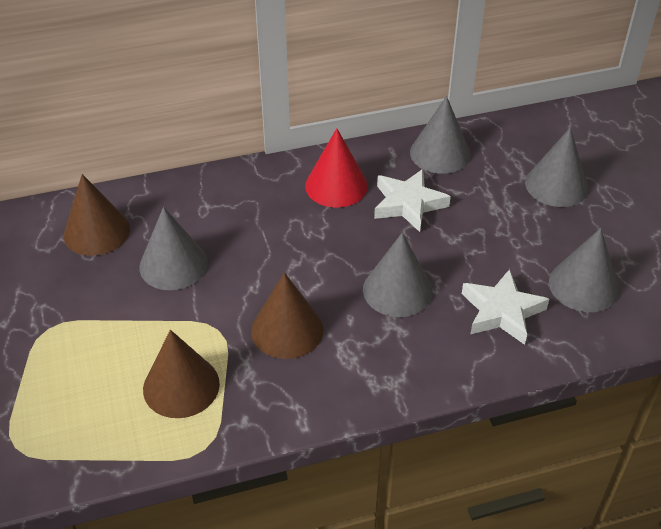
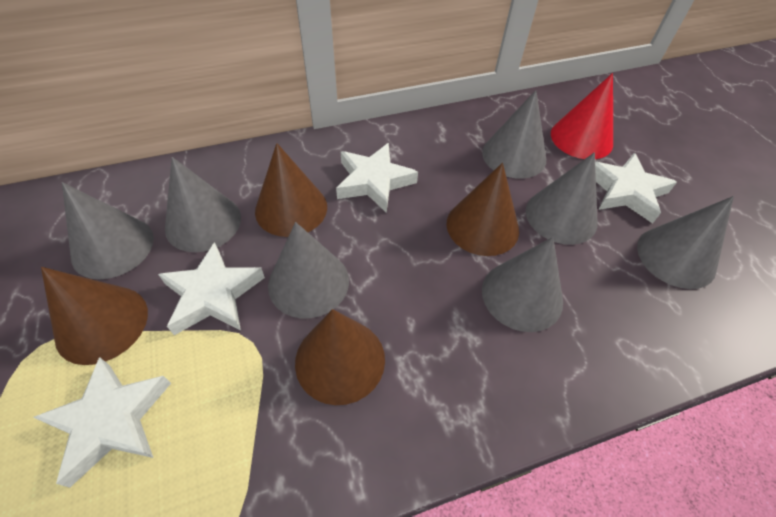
brown cone: 3 -> 4
grey cone: 5 -> 7
white star: 2 -> 4

